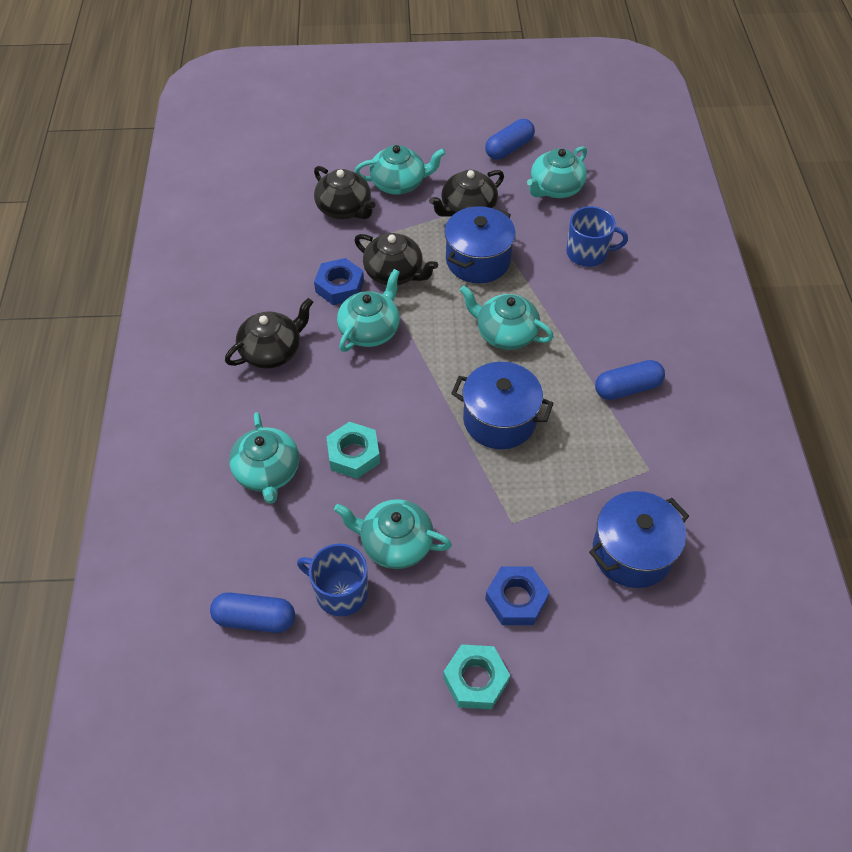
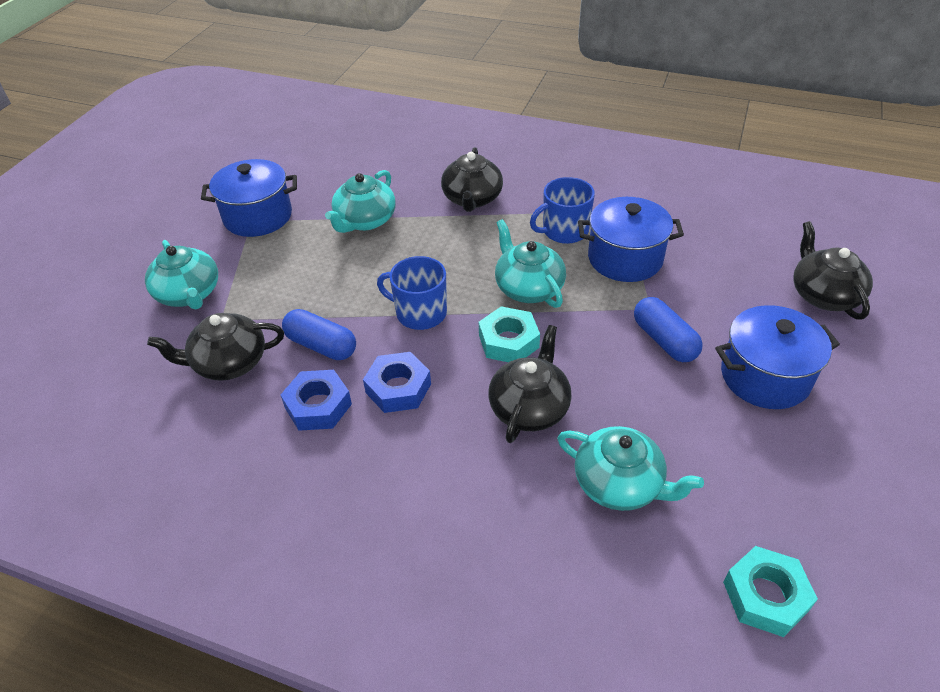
blue capsule: 3 -> 2
turquoise teapot: 6 -> 4

